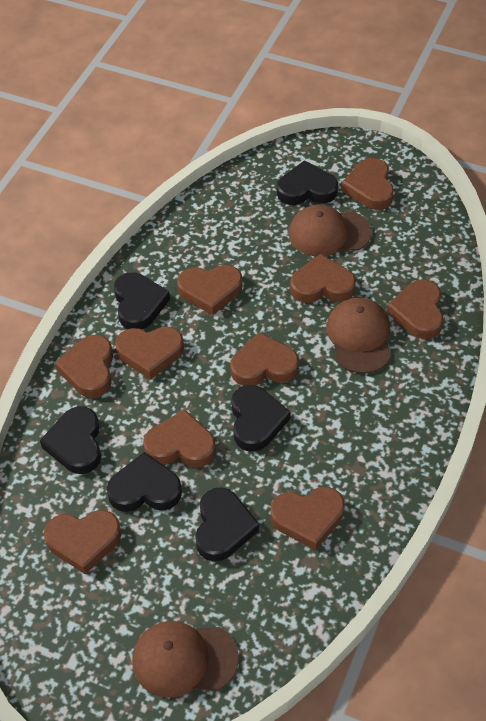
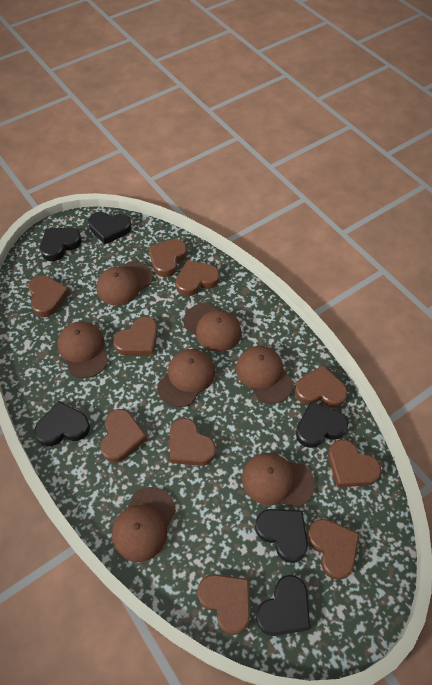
brown cap: 3 -> 7

